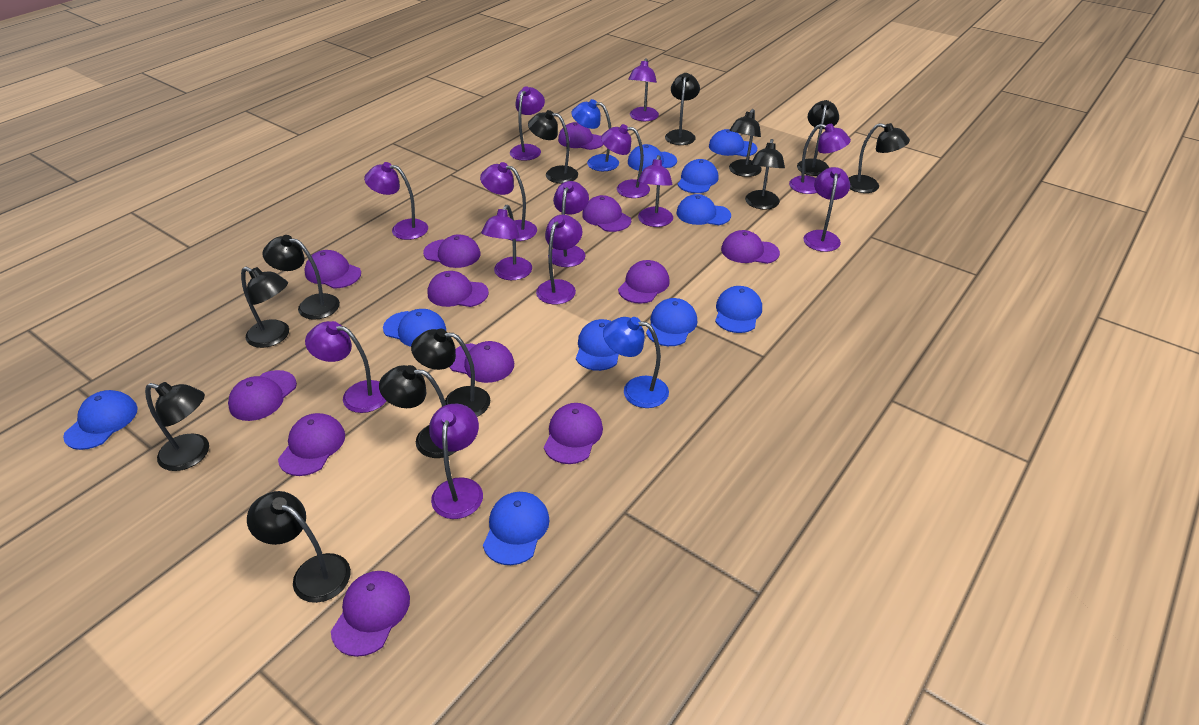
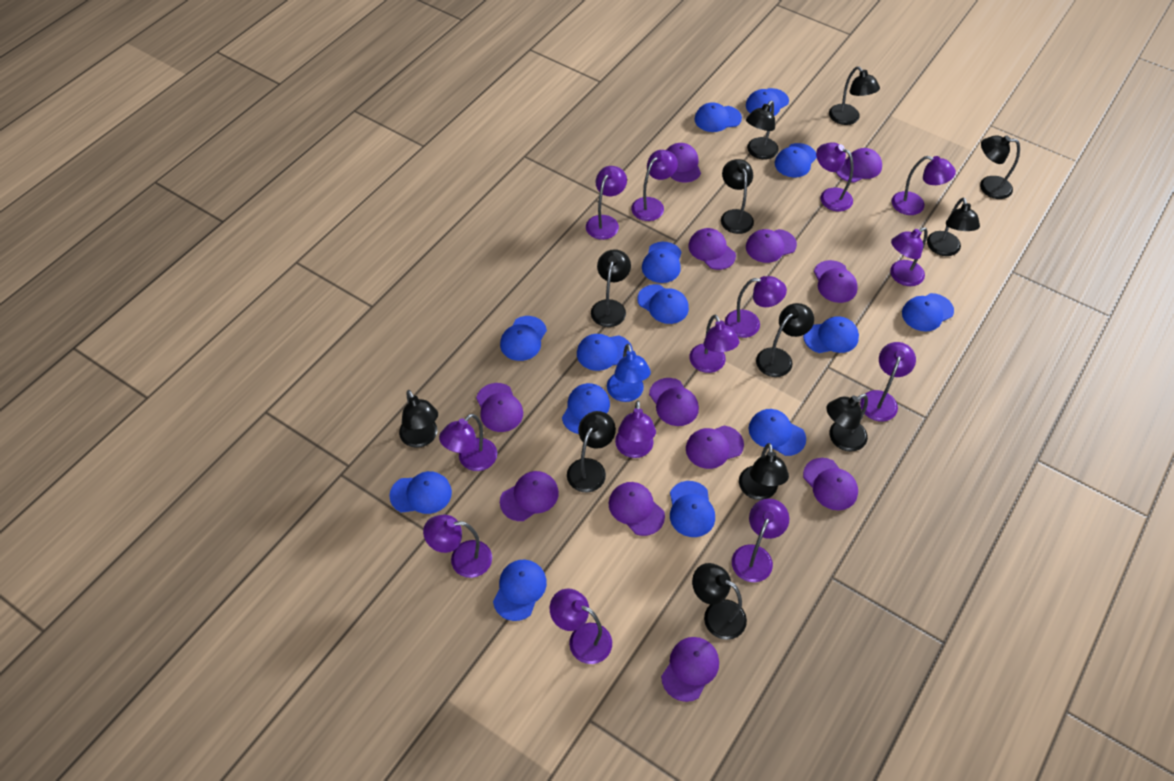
blue cap: 10 -> 14
blue lamp: 2 -> 1

